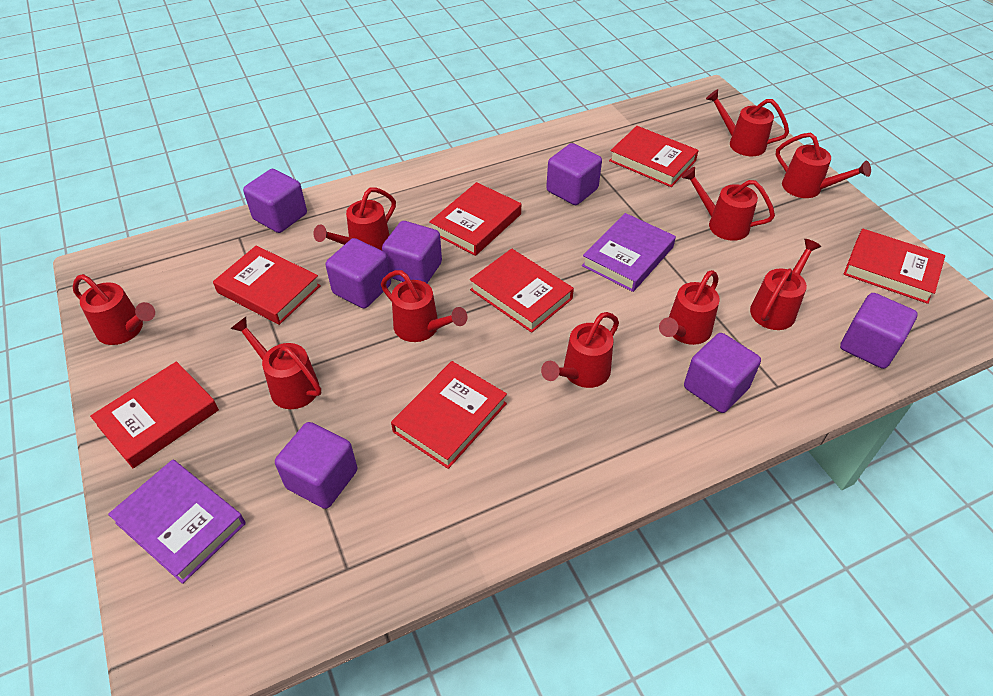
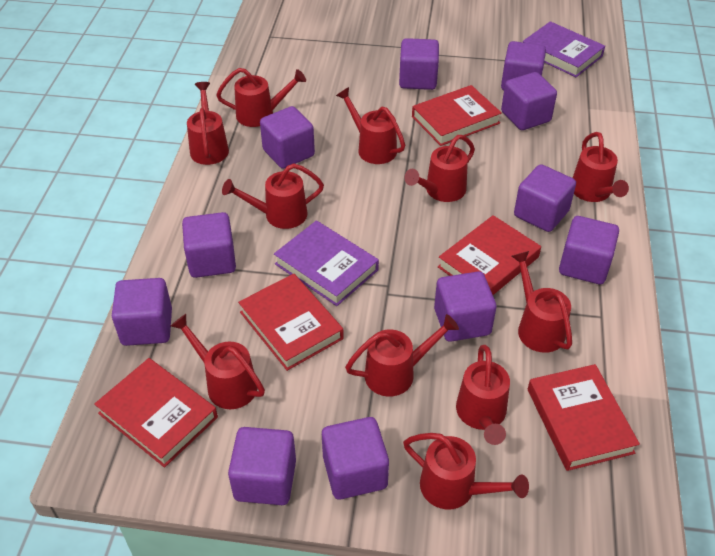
purple cube: 7 -> 11
red book: 7 -> 5
red watering can: 10 -> 11

